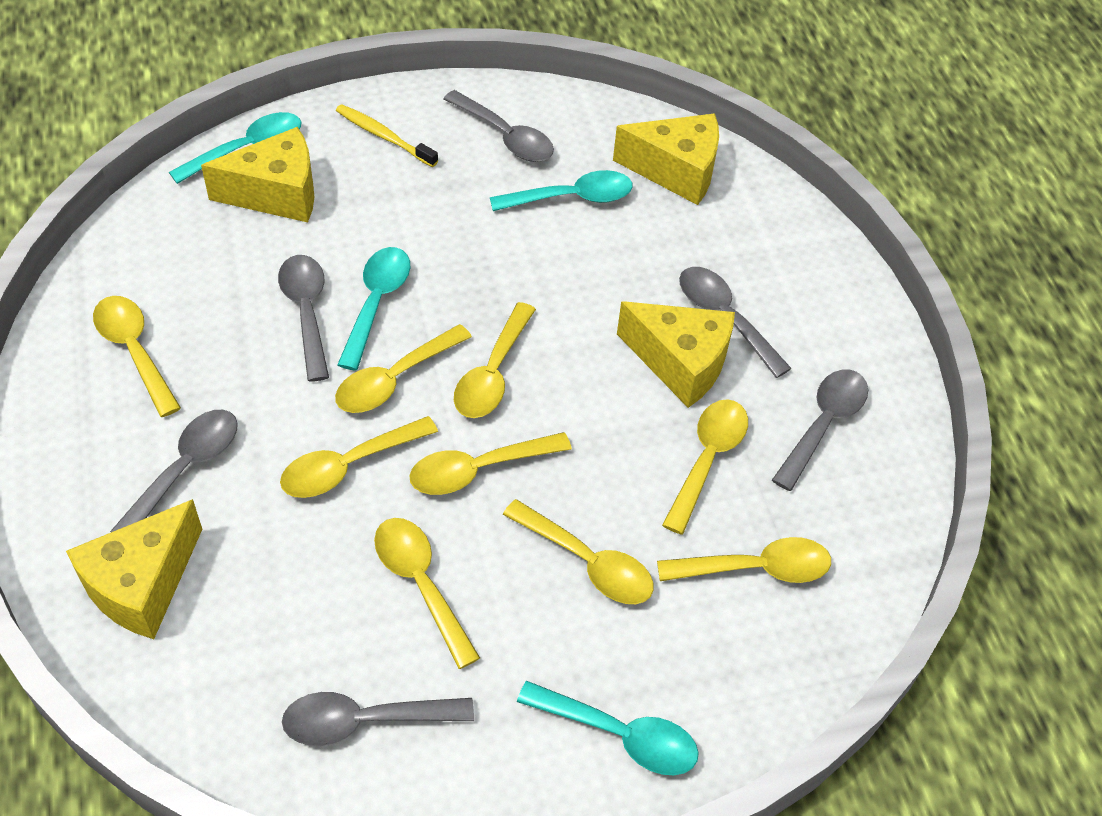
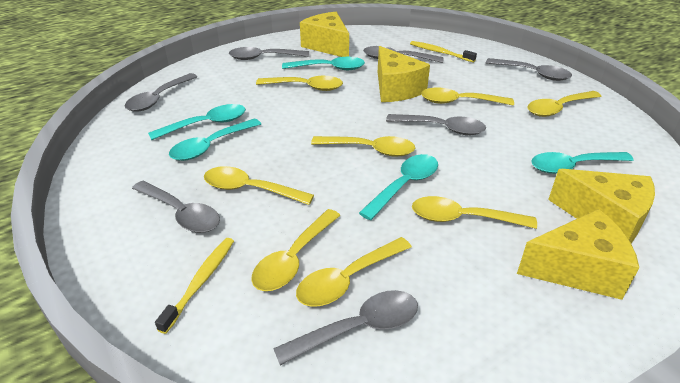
grey spoon: 6 -> 7
turquoise spoon: 4 -> 5
yellow spoon: 9 -> 8
yellow toothbrush: 1 -> 2

